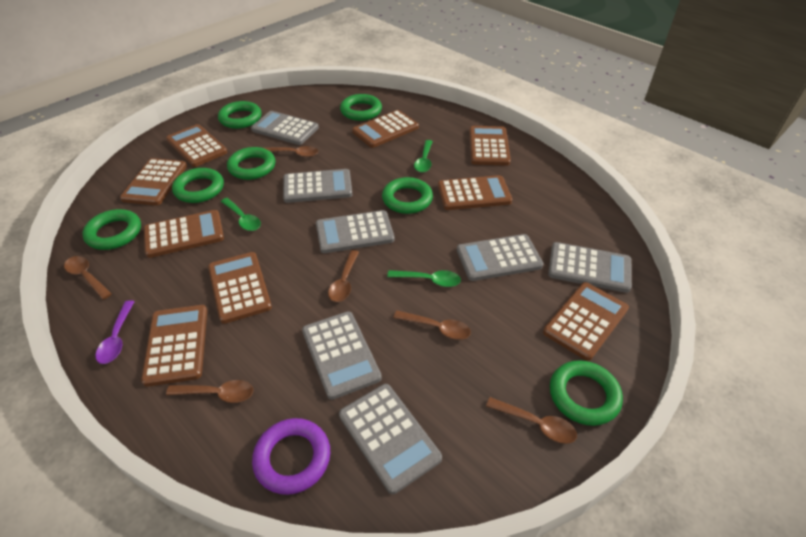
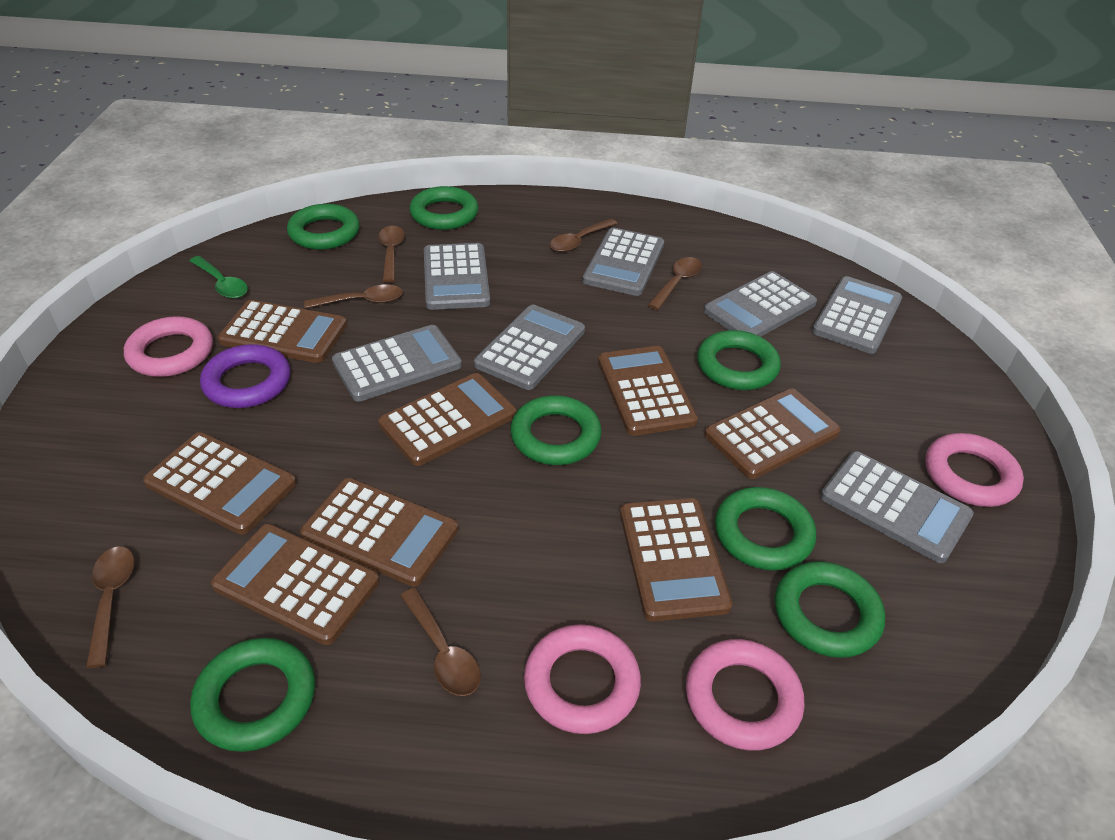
brown calculator: 9 -> 8
green spoon: 3 -> 1
pink ring: 0 -> 4
purple spoon: 1 -> 0

